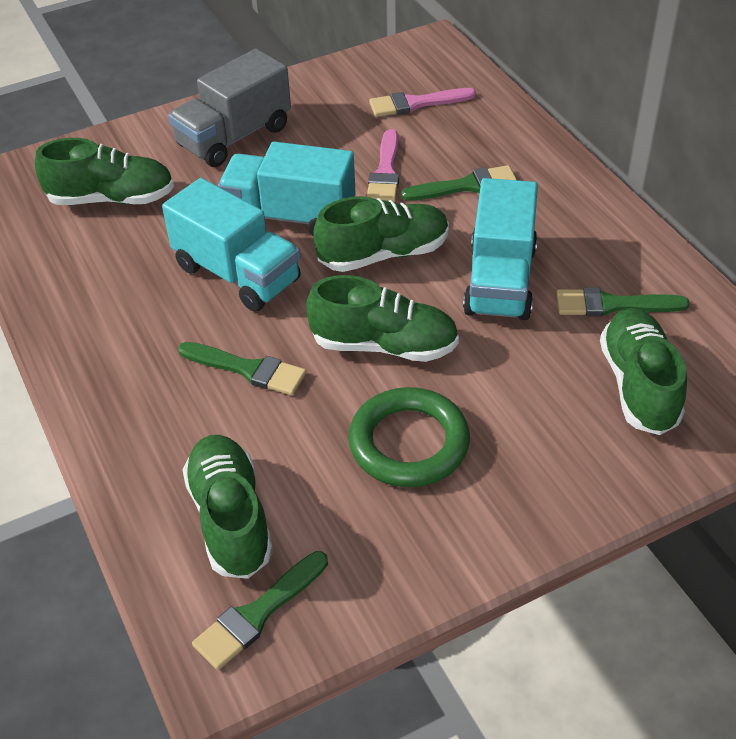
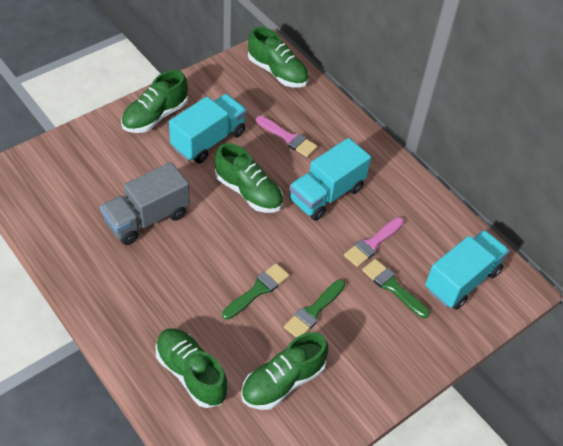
green brush: 4 -> 3
green ring: 1 -> 0

